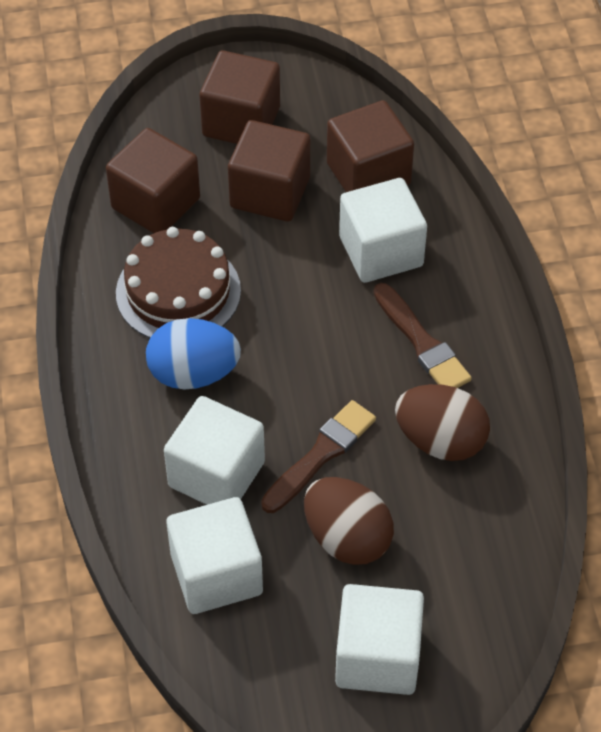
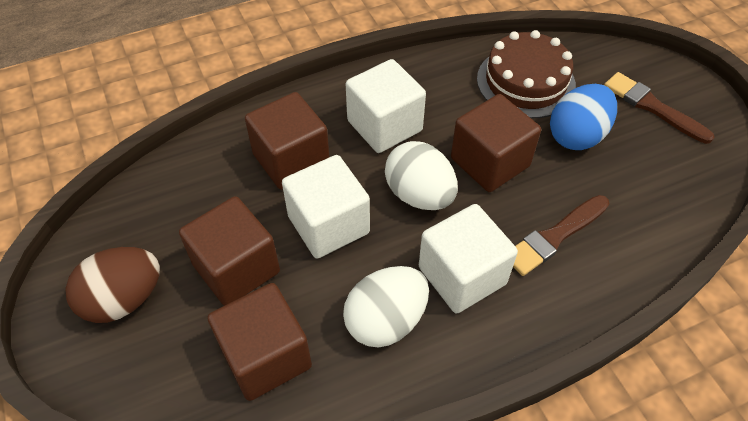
brown egg: 2 -> 1
white cube: 4 -> 3
white egg: 0 -> 2

